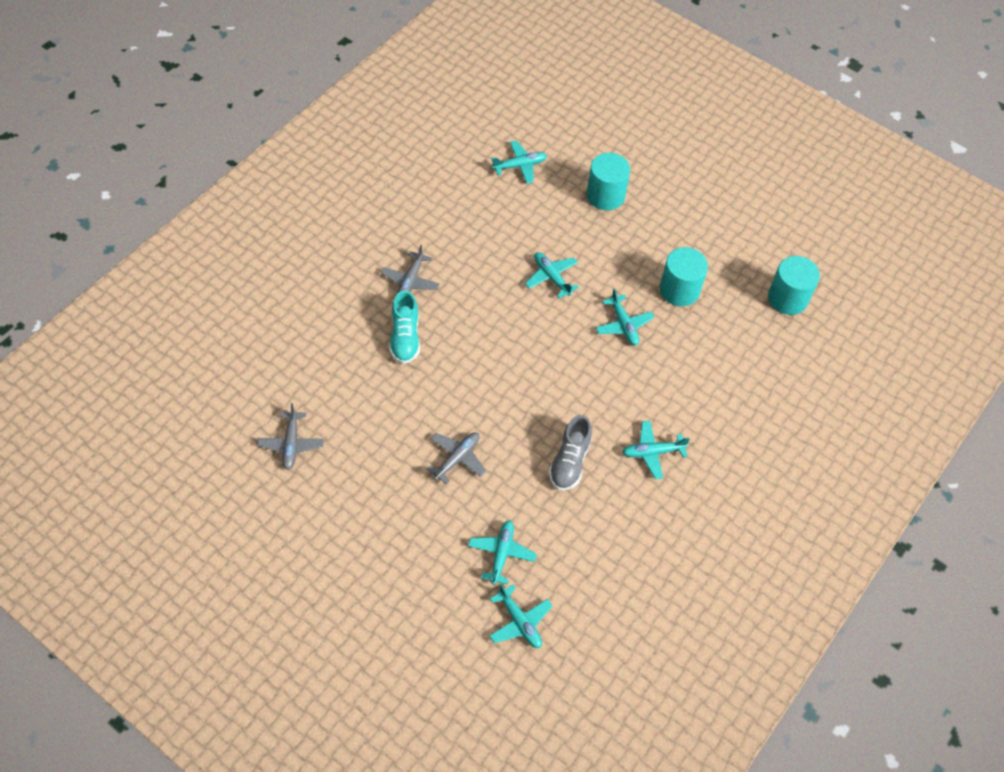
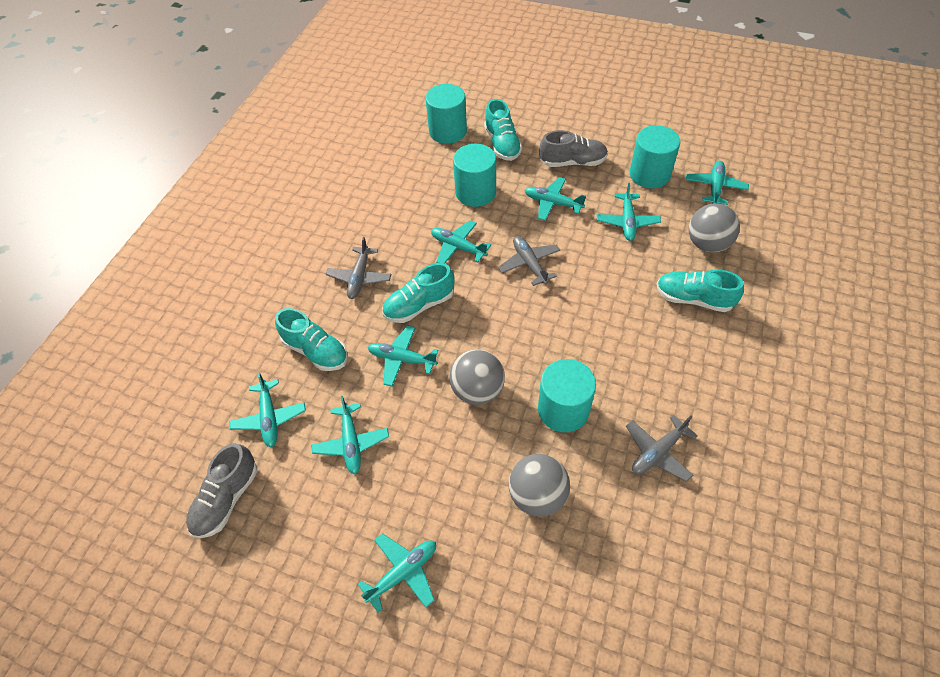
grey ball: 0 -> 3
grey shoe: 1 -> 2
turquoise cylinder: 3 -> 4
turquoise plane: 6 -> 8
turquoise shoe: 1 -> 4

